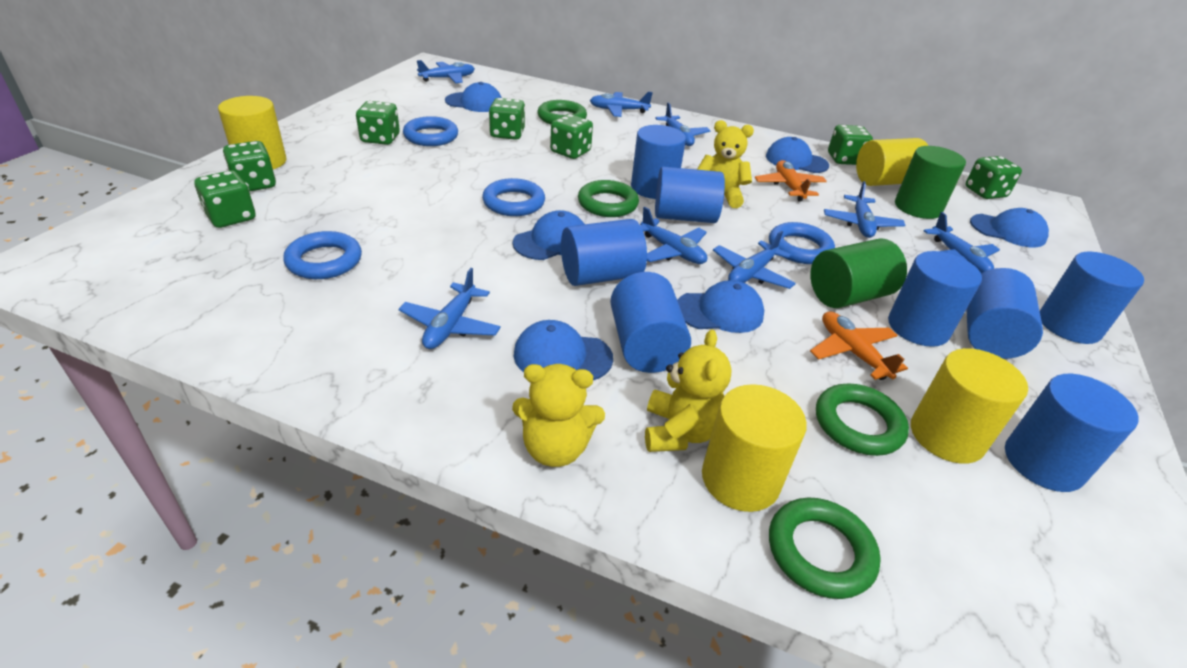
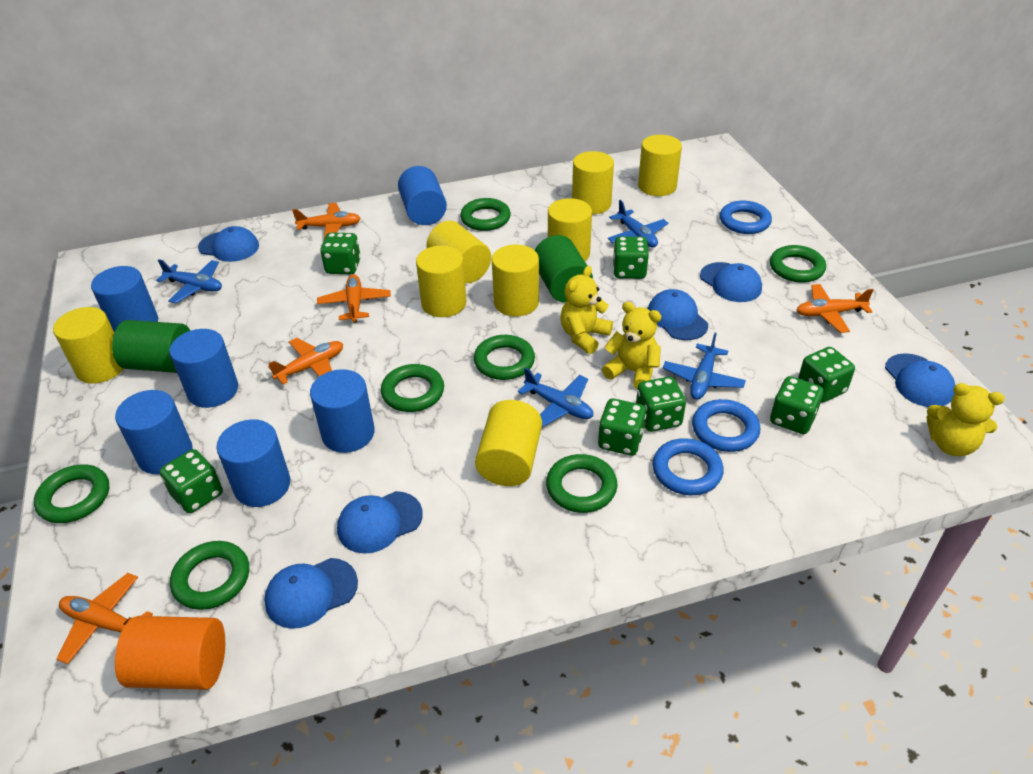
blue cylinder: 8 -> 6
blue plane: 8 -> 4
blue ring: 4 -> 3
green ring: 4 -> 7
orange cylinder: 0 -> 1
orange plane: 2 -> 5
yellow cylinder: 4 -> 8

